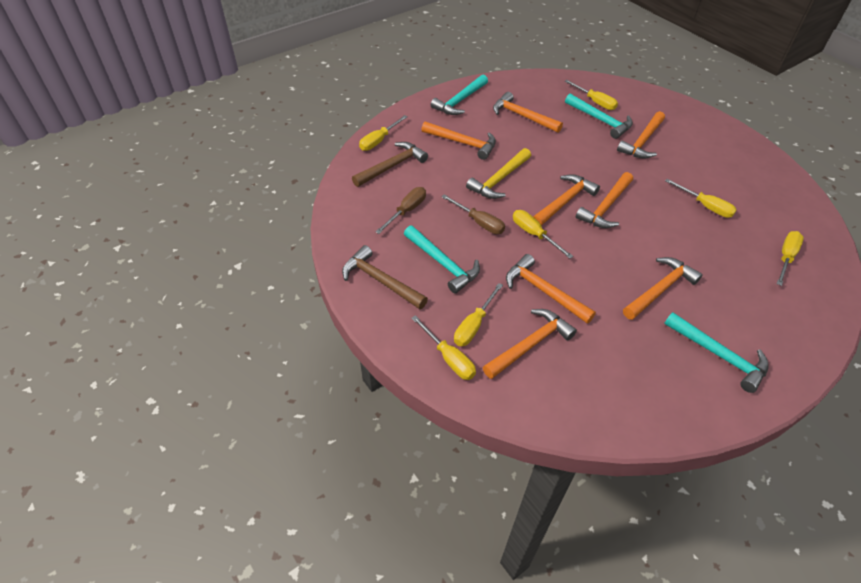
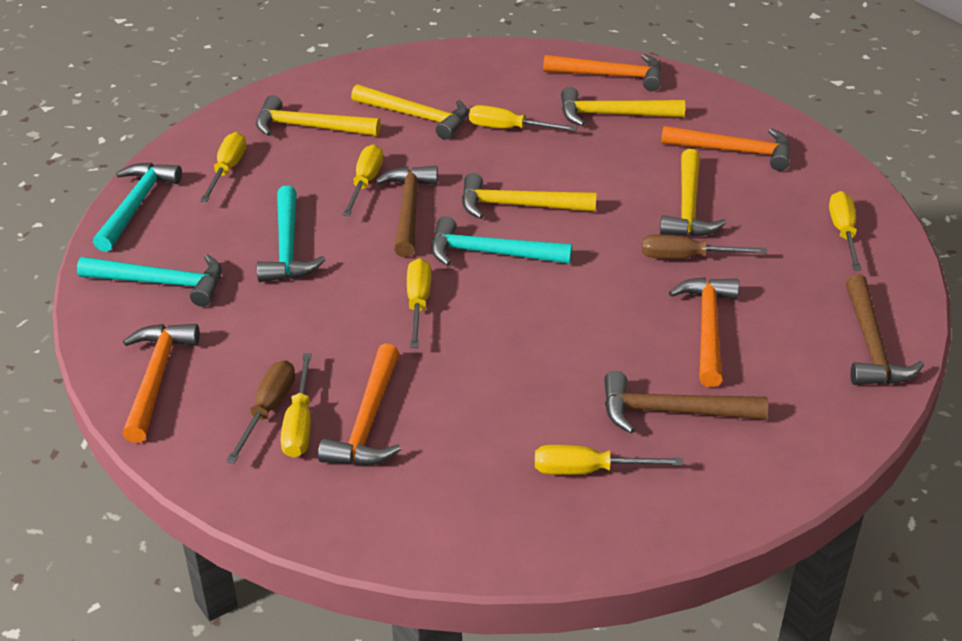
brown hammer: 2 -> 3
orange hammer: 8 -> 5
yellow hammer: 1 -> 5

